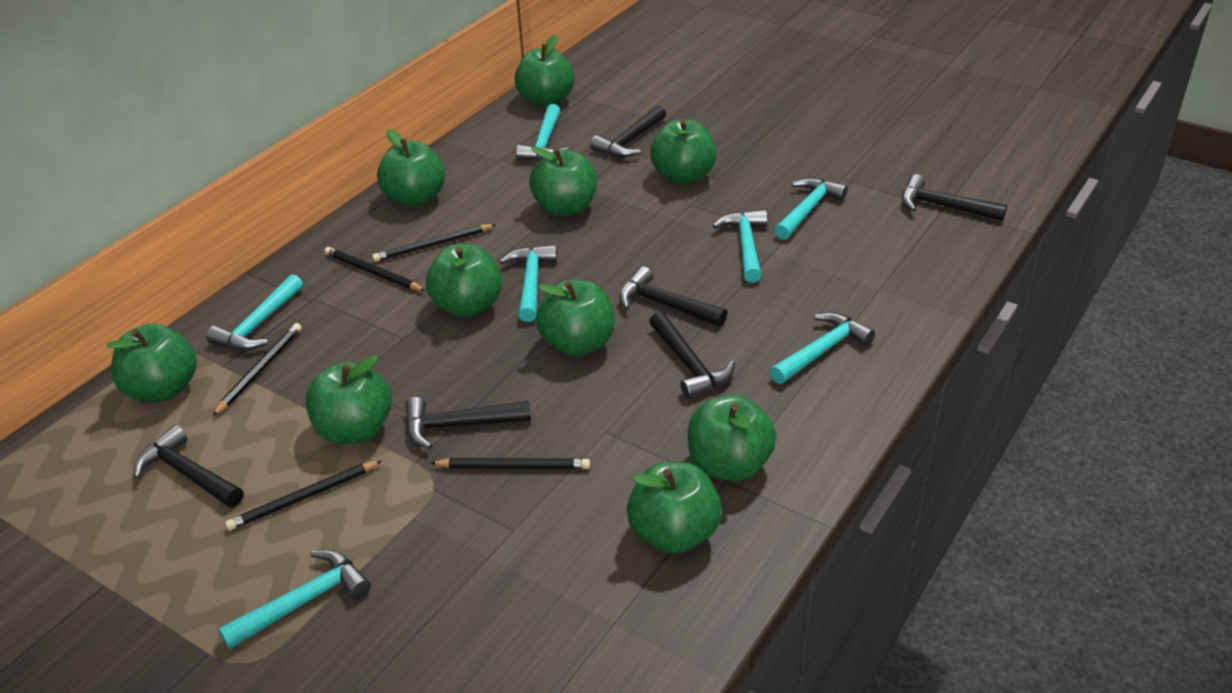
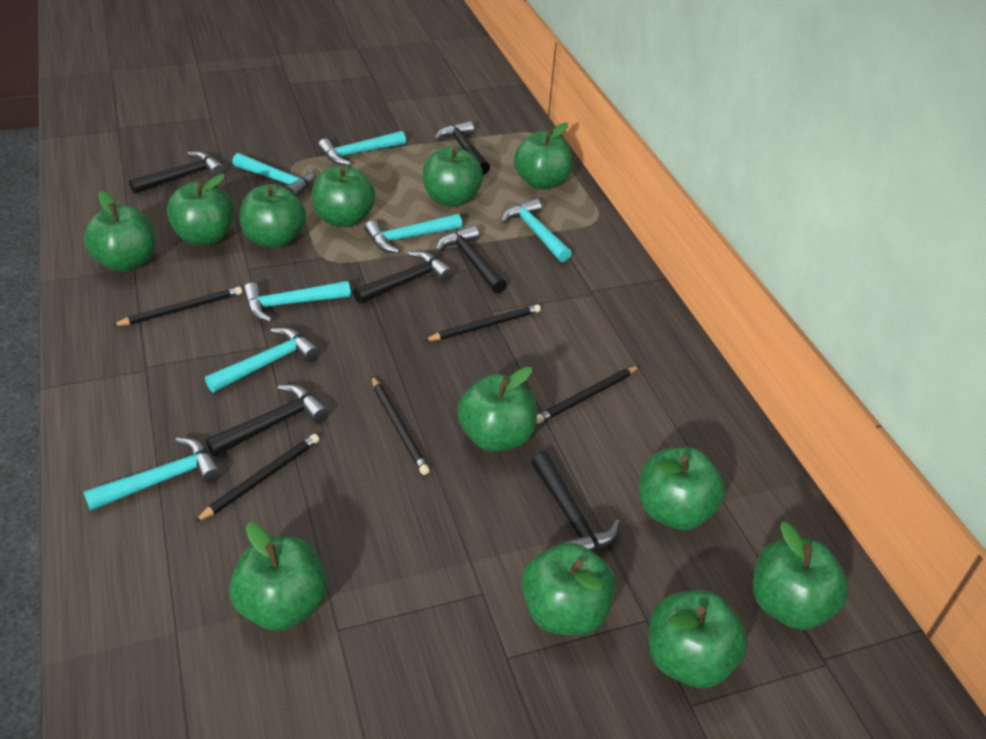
green apple: 10 -> 12

